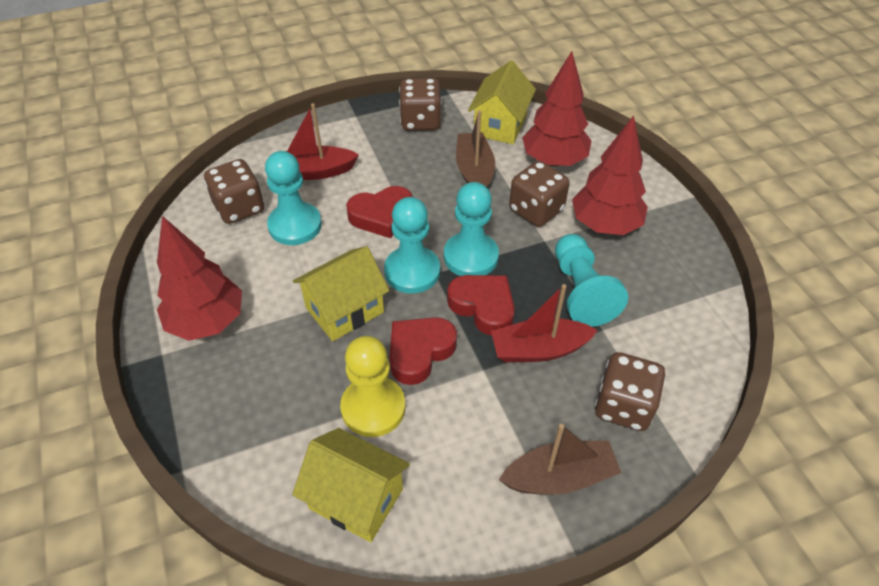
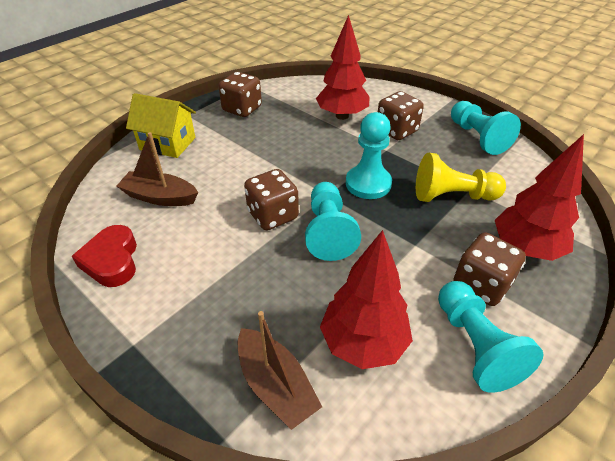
red boat: 2 -> 0
red heart: 3 -> 1
yellow house: 3 -> 1

